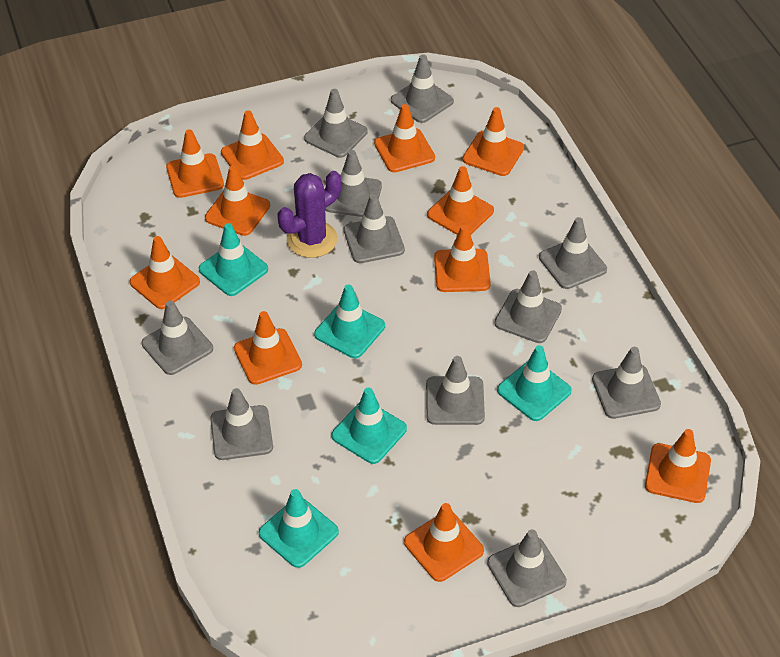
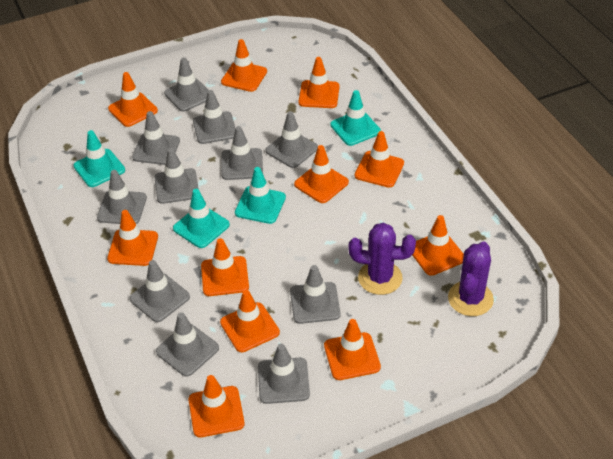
purple cactus: 1 -> 2
turquoise traffic cone: 5 -> 4

